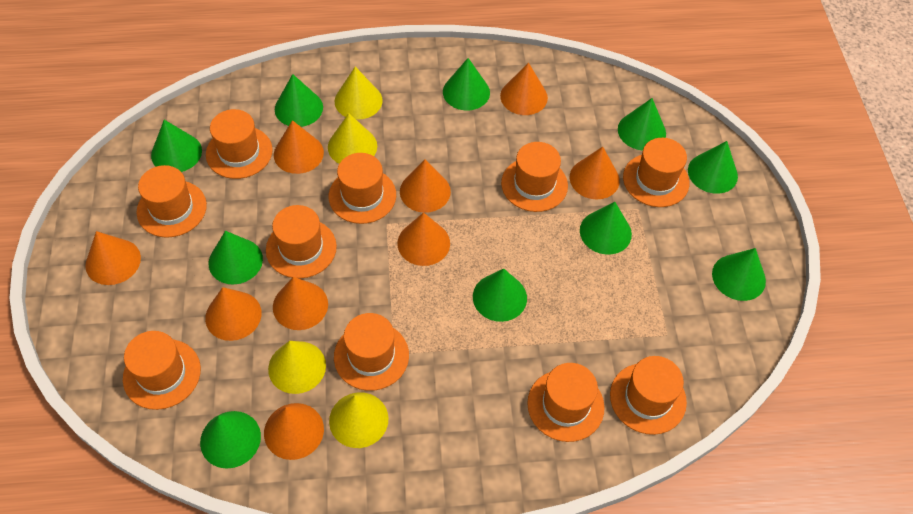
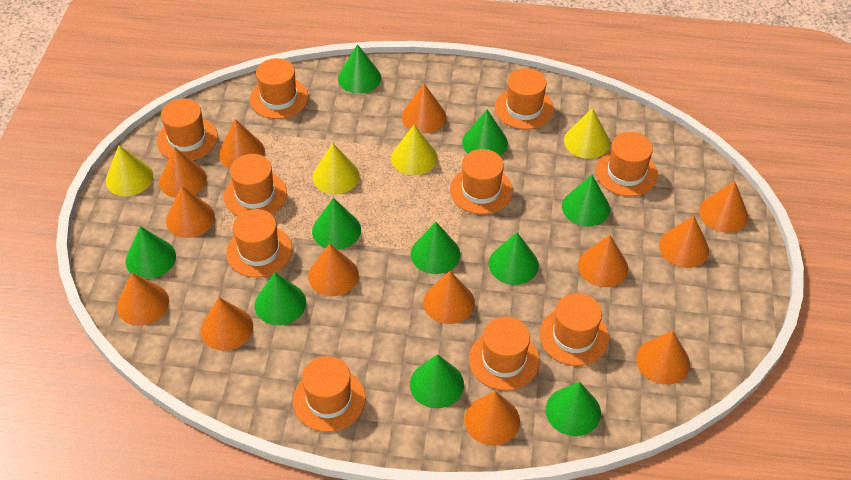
orange cone: 9 -> 13

